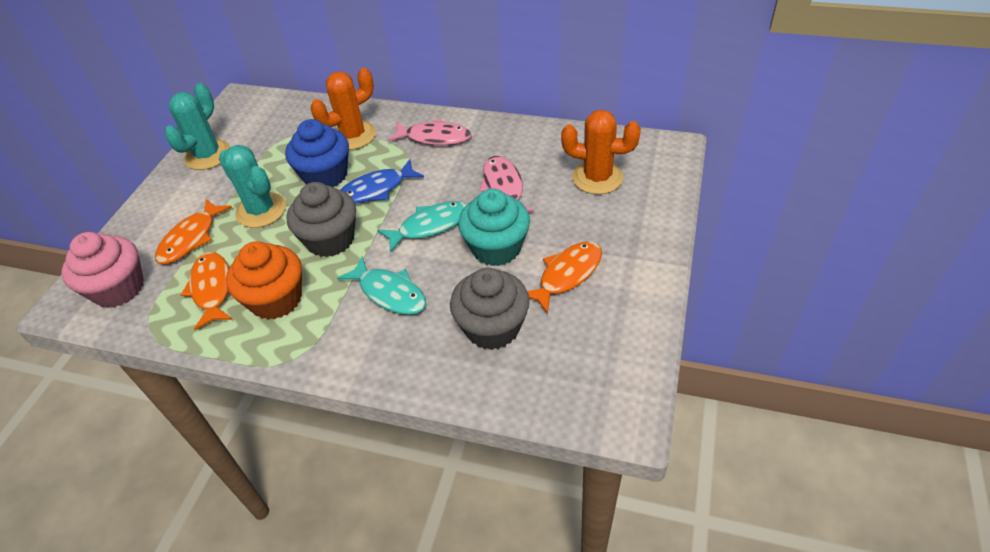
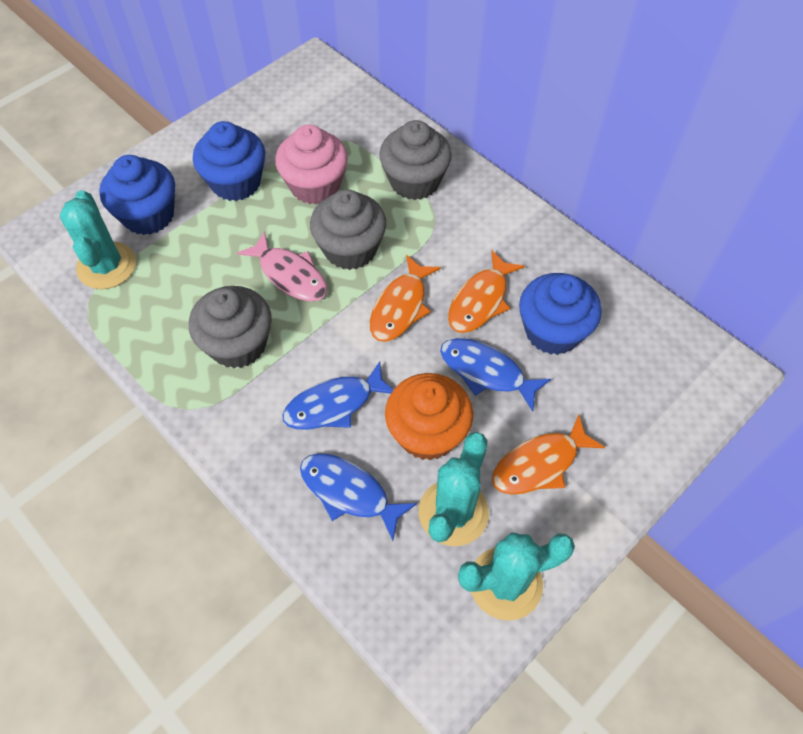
blue cupcake: 1 -> 3
blue fish: 1 -> 3
grey cupcake: 2 -> 3
orange cactus: 2 -> 0
pink fish: 2 -> 1
turquoise cactus: 2 -> 3
turquoise cupcake: 1 -> 0
turquoise fish: 2 -> 0

